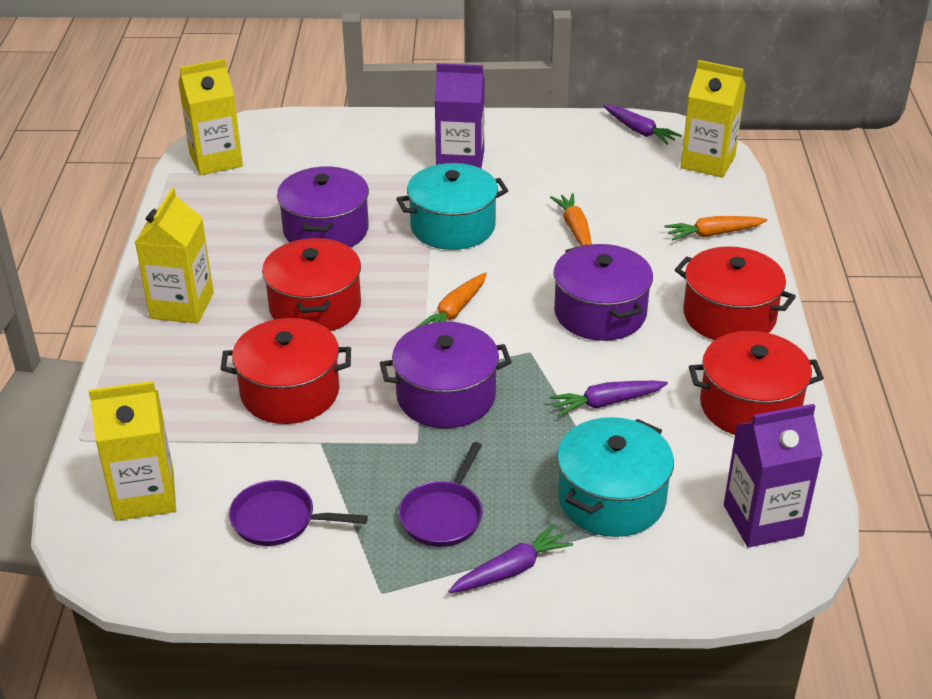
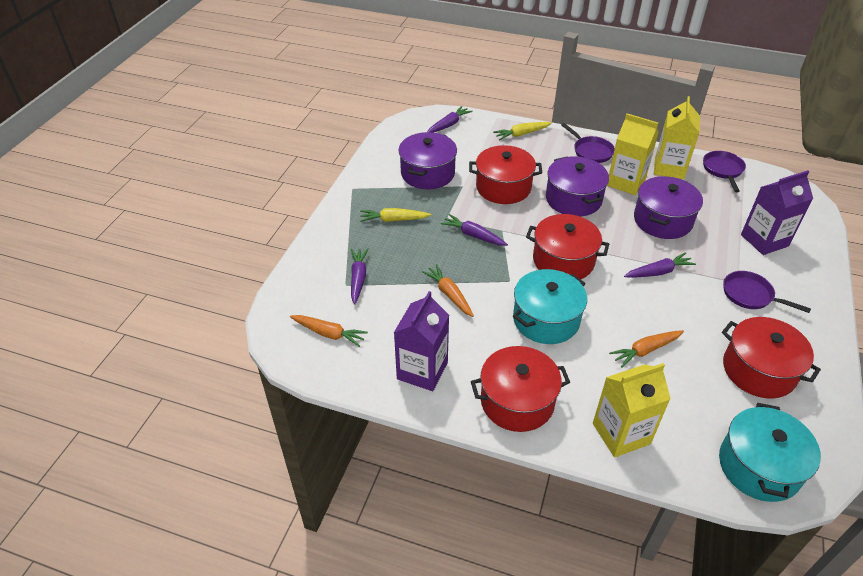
purple carrot: 3 -> 4
purple pan: 2 -> 3
yellow carrot: 0 -> 2
yellow carton: 4 -> 3

